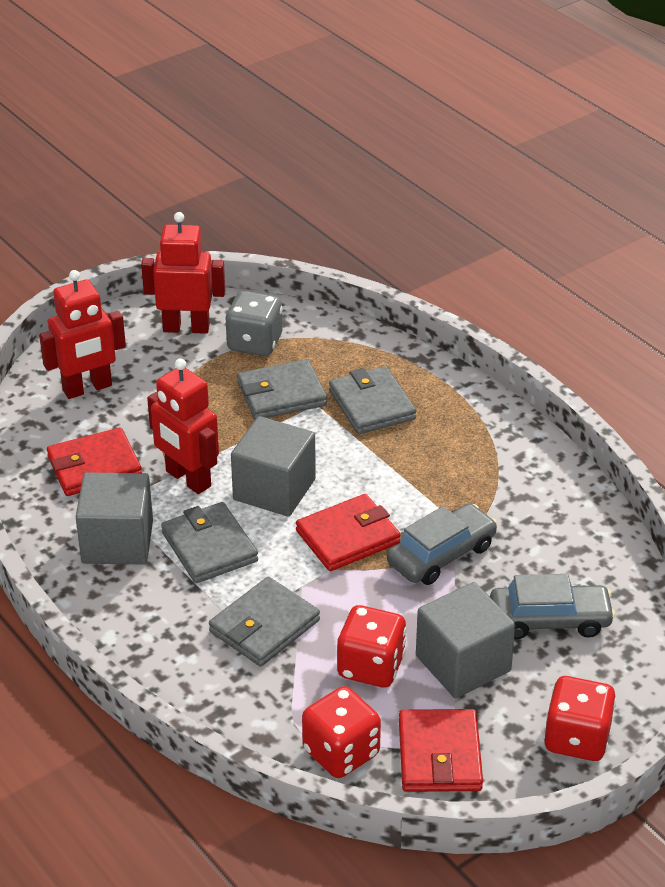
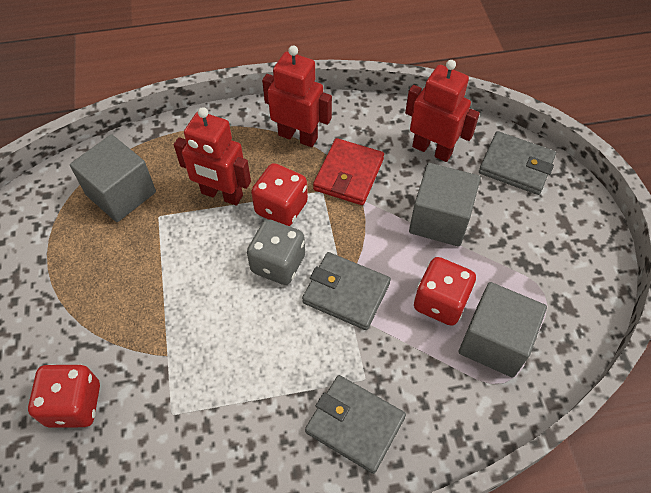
grey car: 2 -> 0
grey wallet: 4 -> 3
red wallet: 3 -> 1

